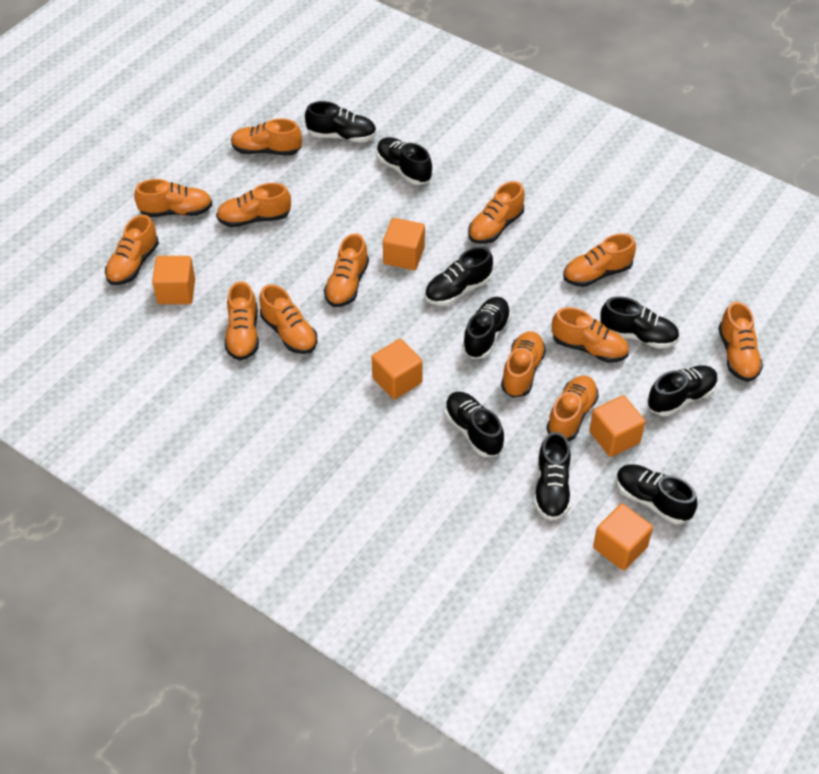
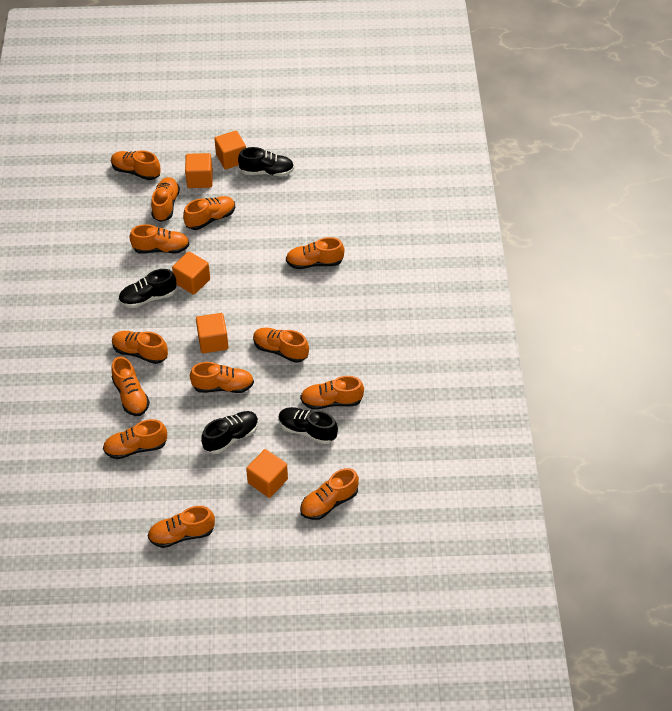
black shoe: 9 -> 4

